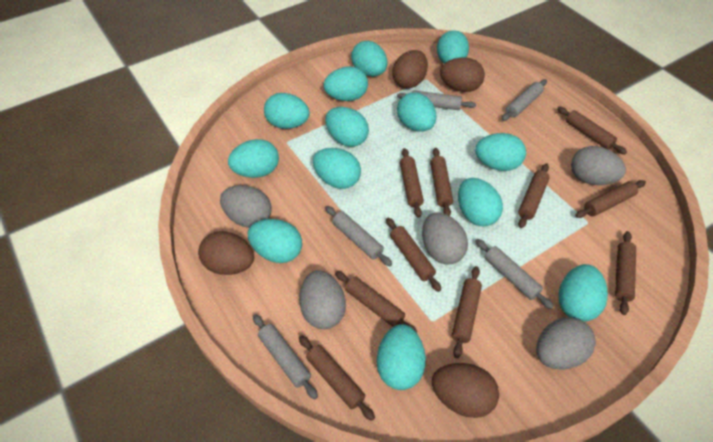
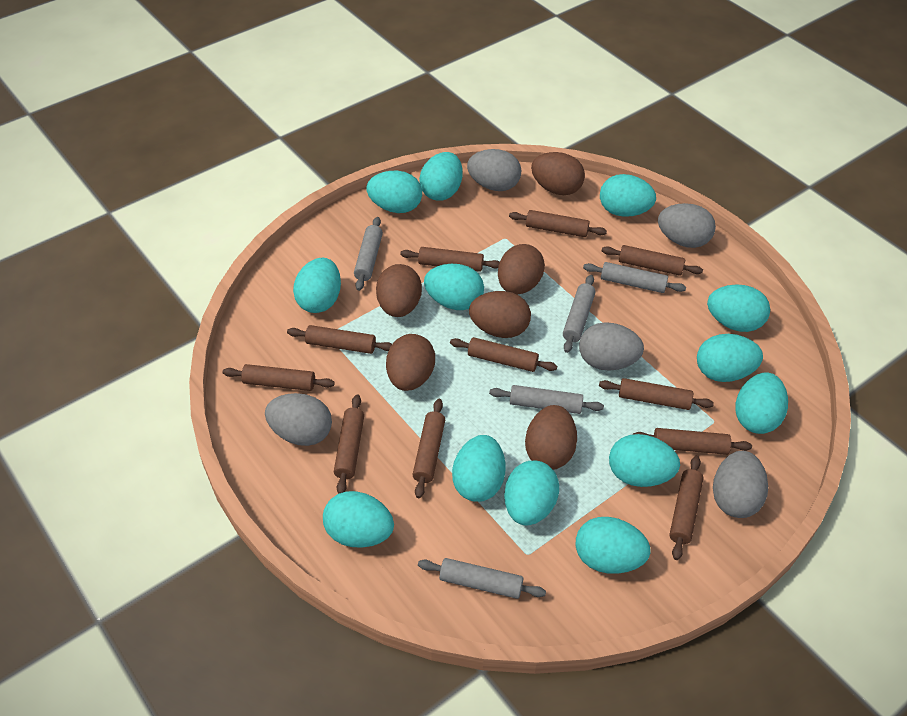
brown egg: 4 -> 6
brown rolling pin: 10 -> 11

